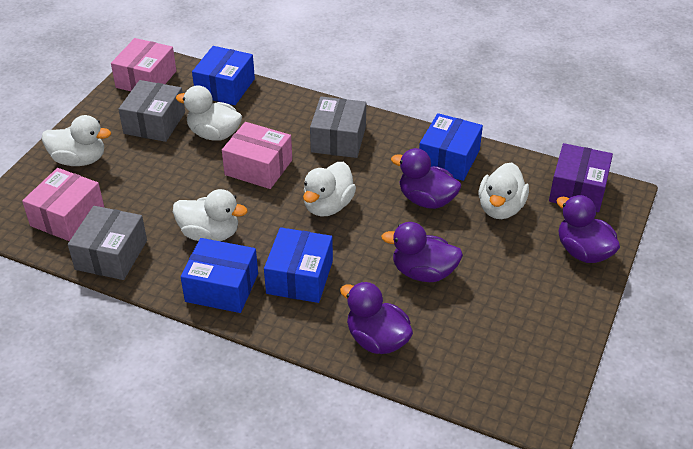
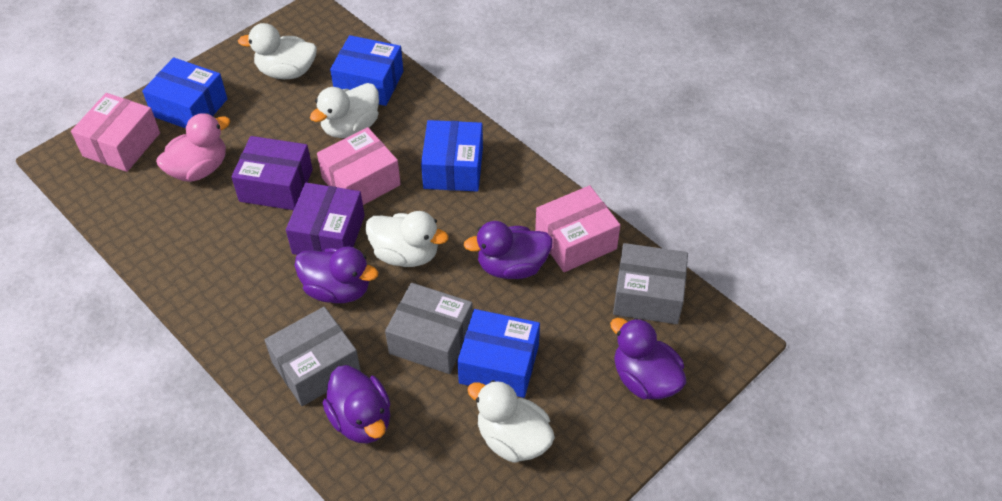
pink duck: 0 -> 1
purple box: 1 -> 2
white duck: 5 -> 4

